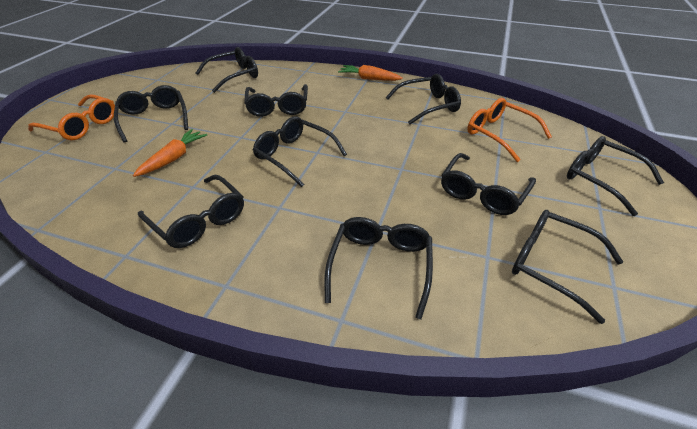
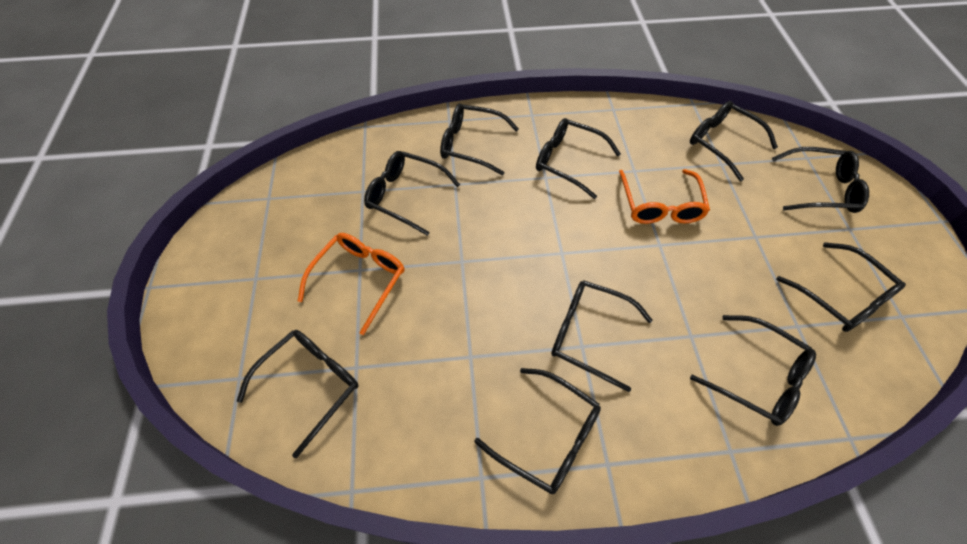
orange carrot: 2 -> 0

